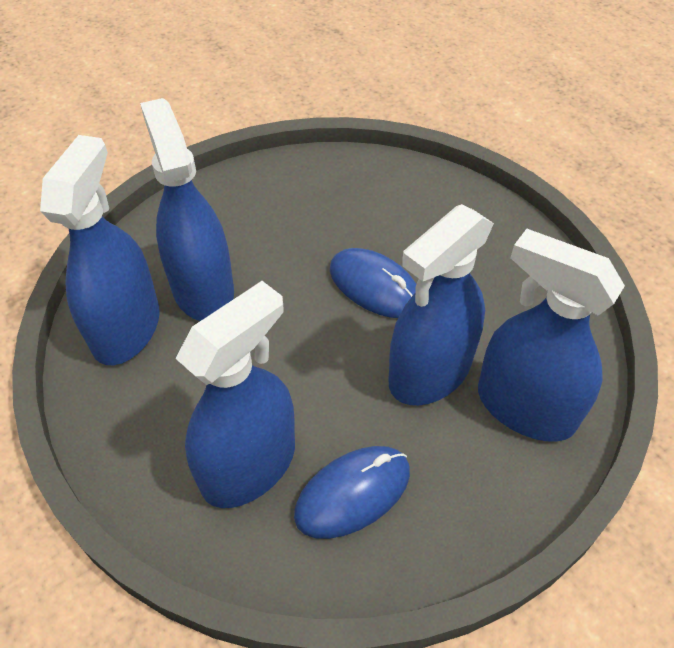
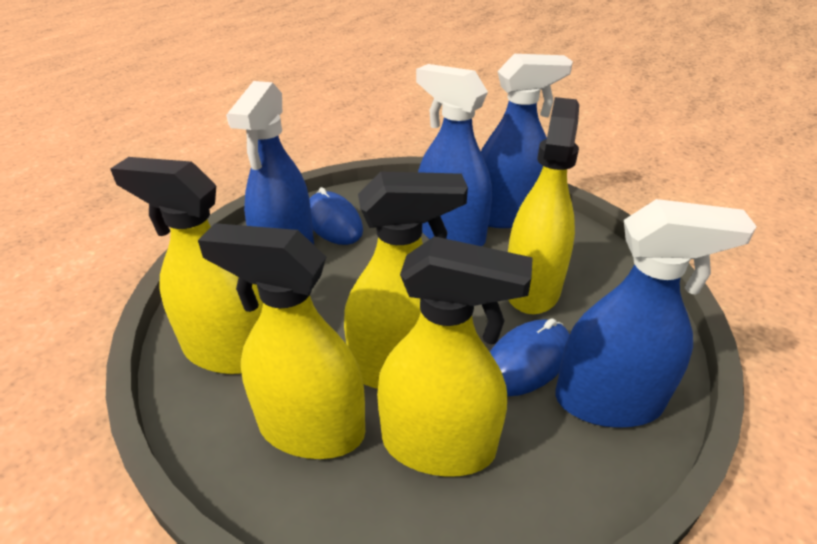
blue spray bottle: 5 -> 4
yellow spray bottle: 0 -> 5

